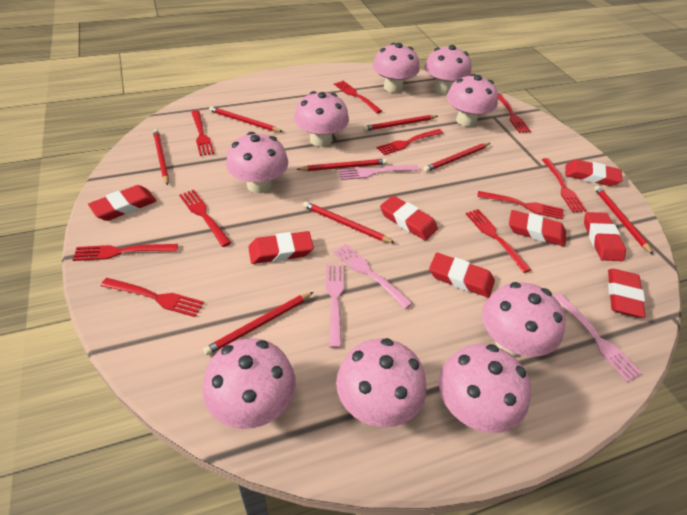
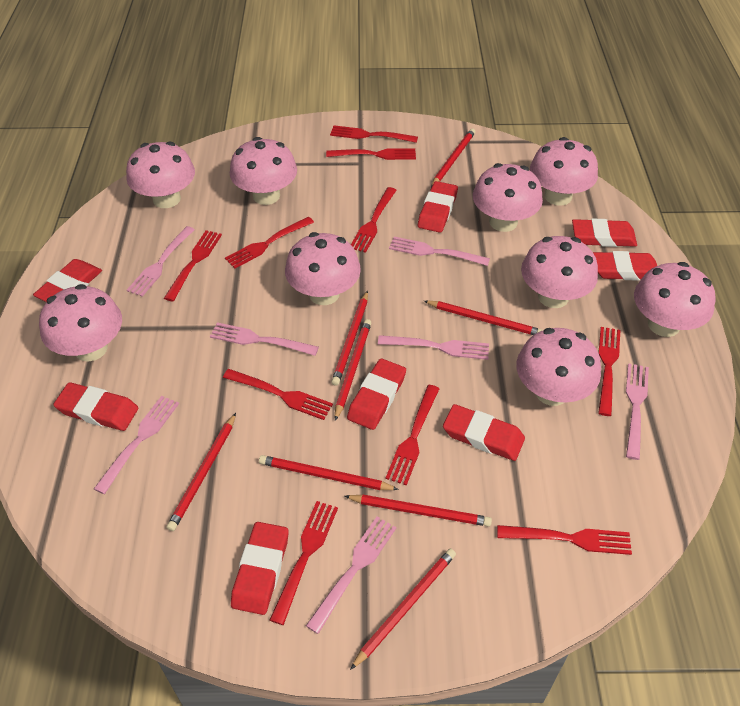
pink fork: 4 -> 7

